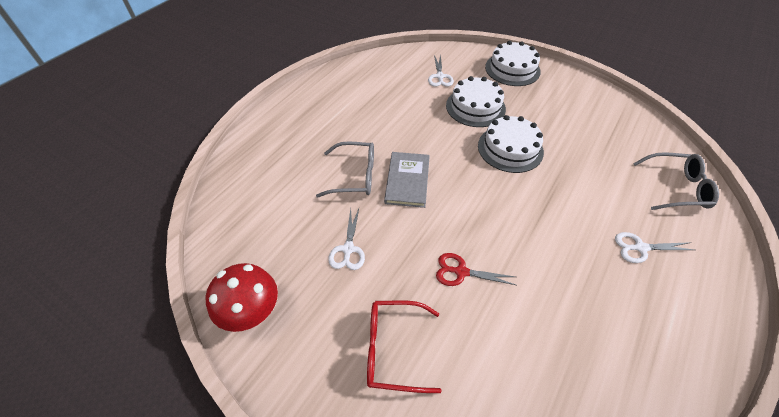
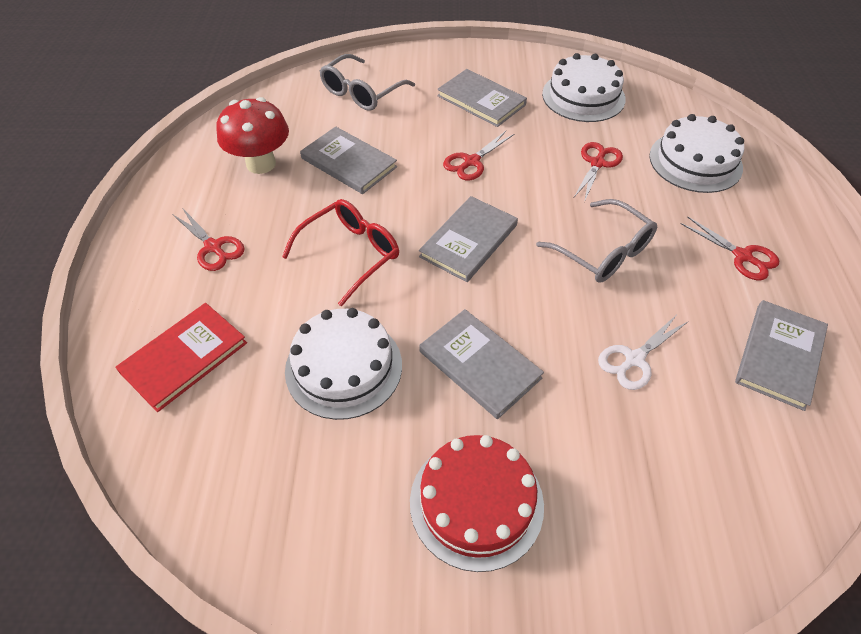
grey book: 1 -> 5
red book: 0 -> 1
red cake: 0 -> 1
red scissors: 1 -> 4
white scissors: 3 -> 1

